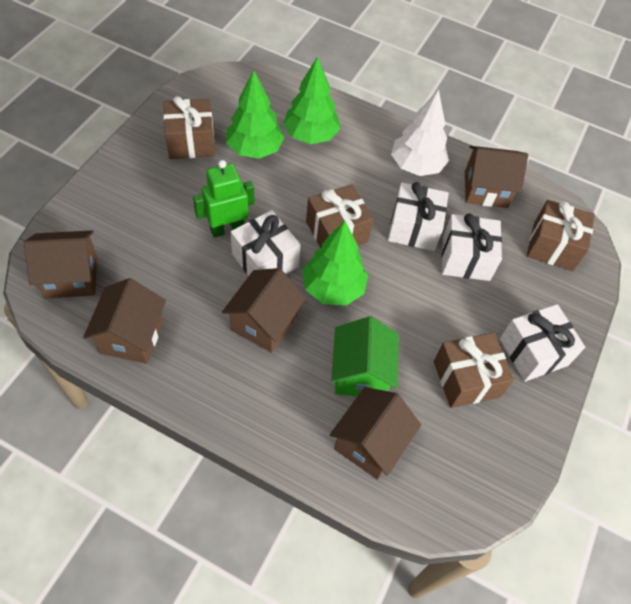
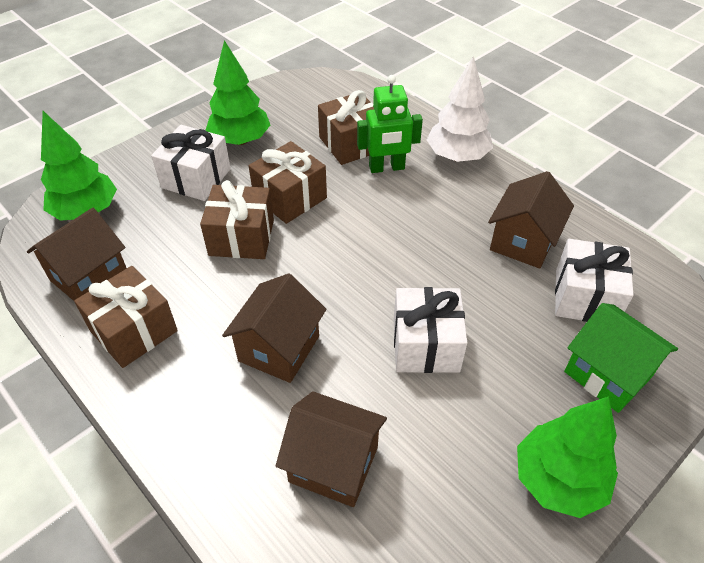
brown house: 5 -> 4
white gift: 4 -> 3

